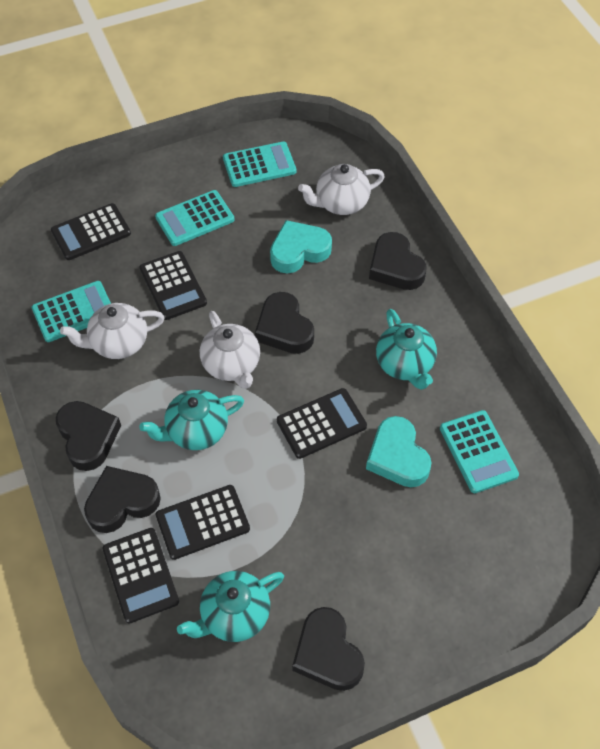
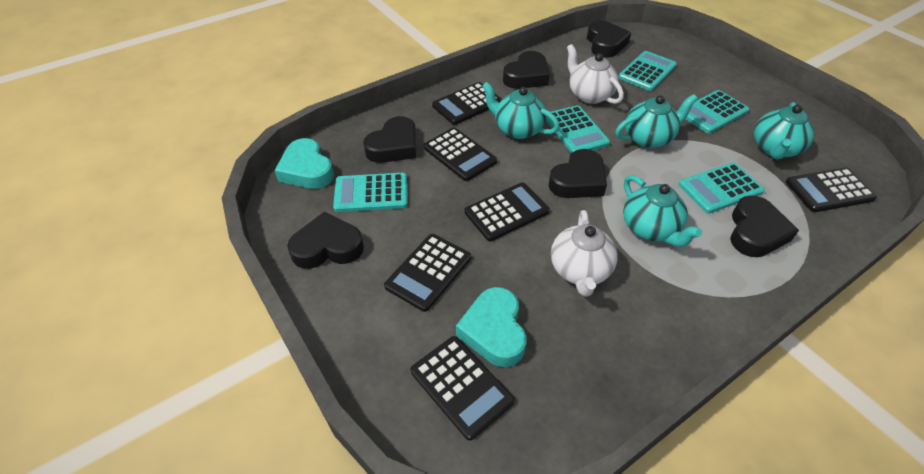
black calculator: 5 -> 6
black heart: 5 -> 6
turquoise calculator: 4 -> 5
turquoise teapot: 3 -> 4
white teapot: 3 -> 2

